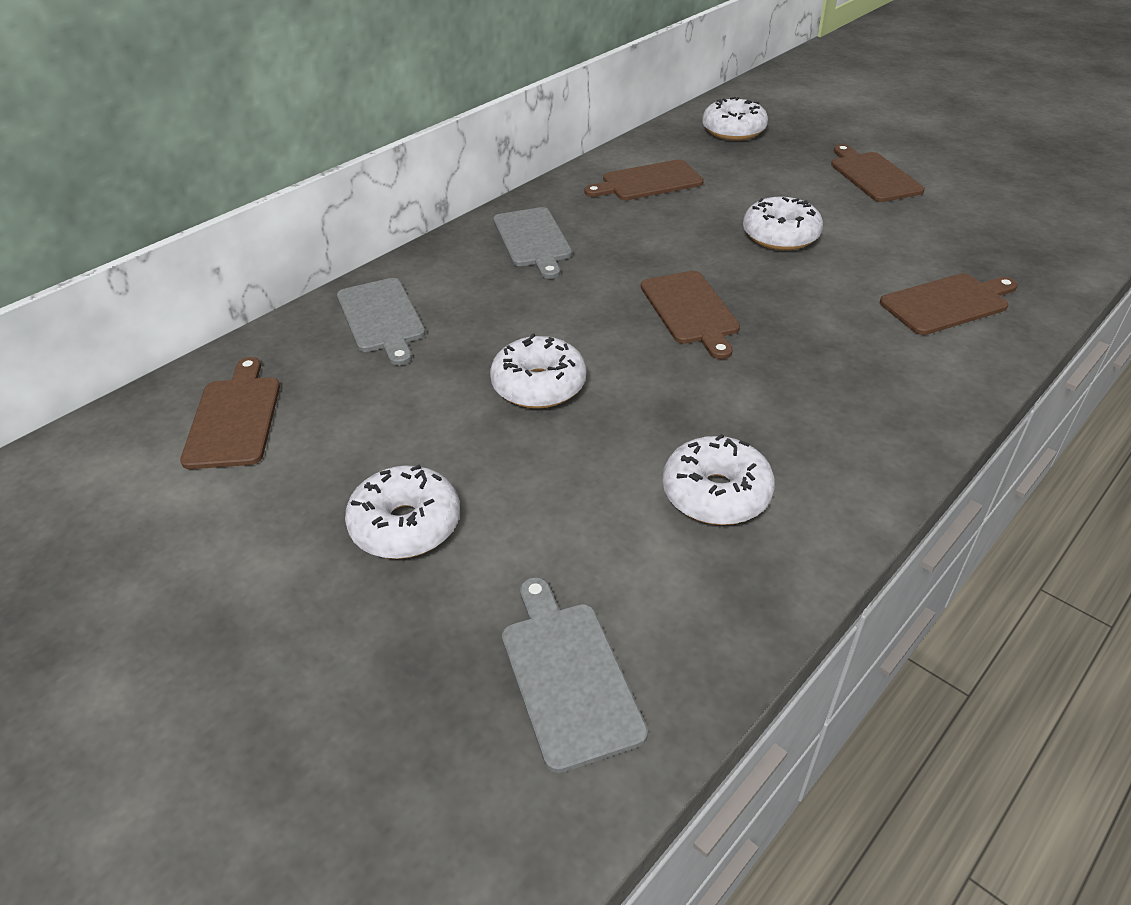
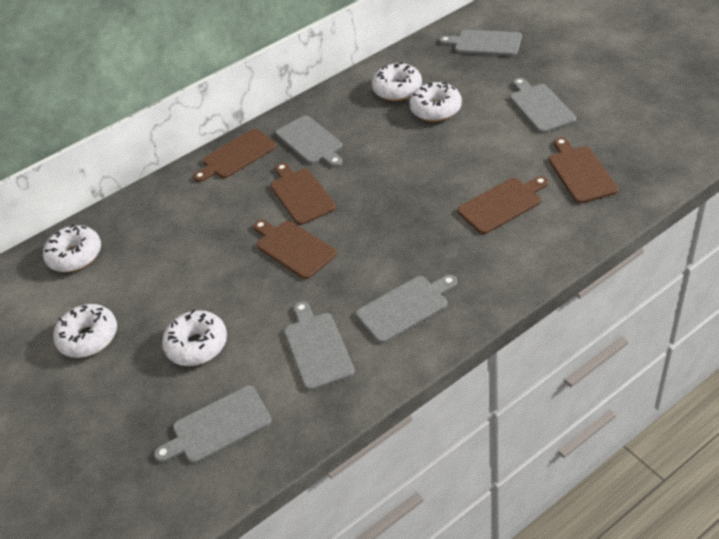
grey cutting board: 3 -> 6

